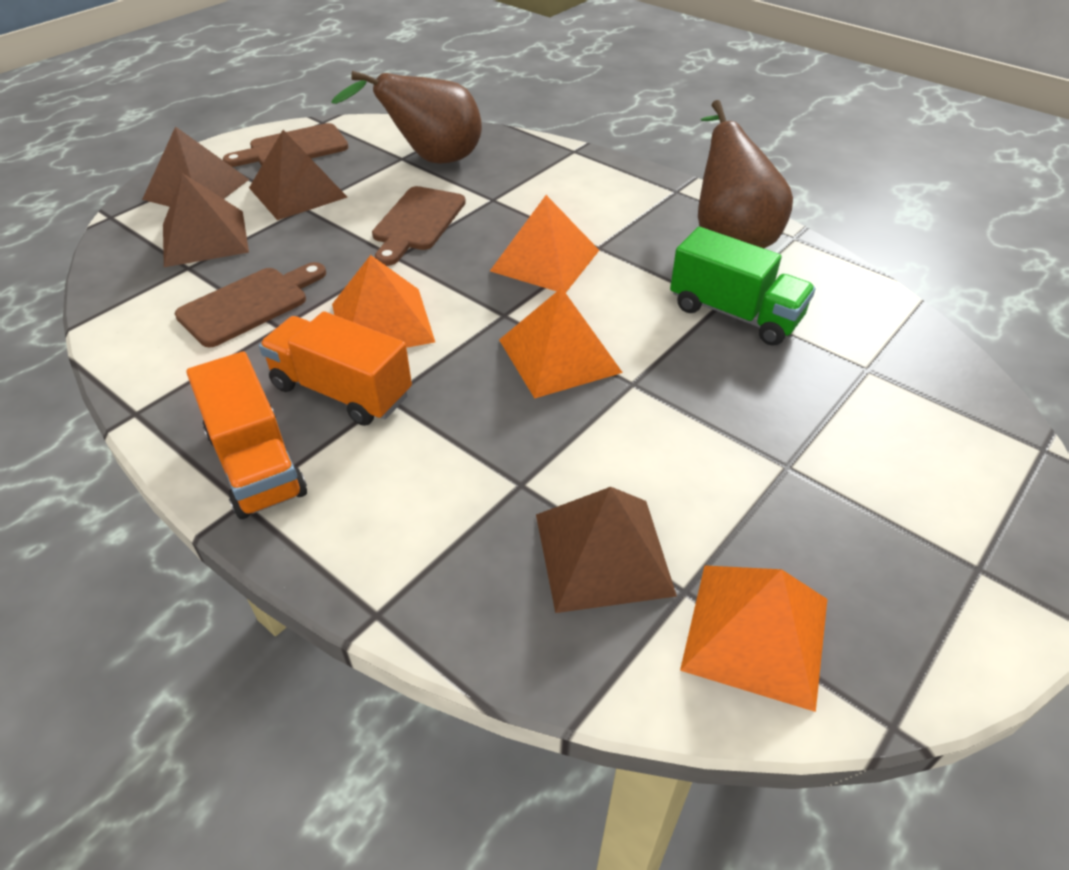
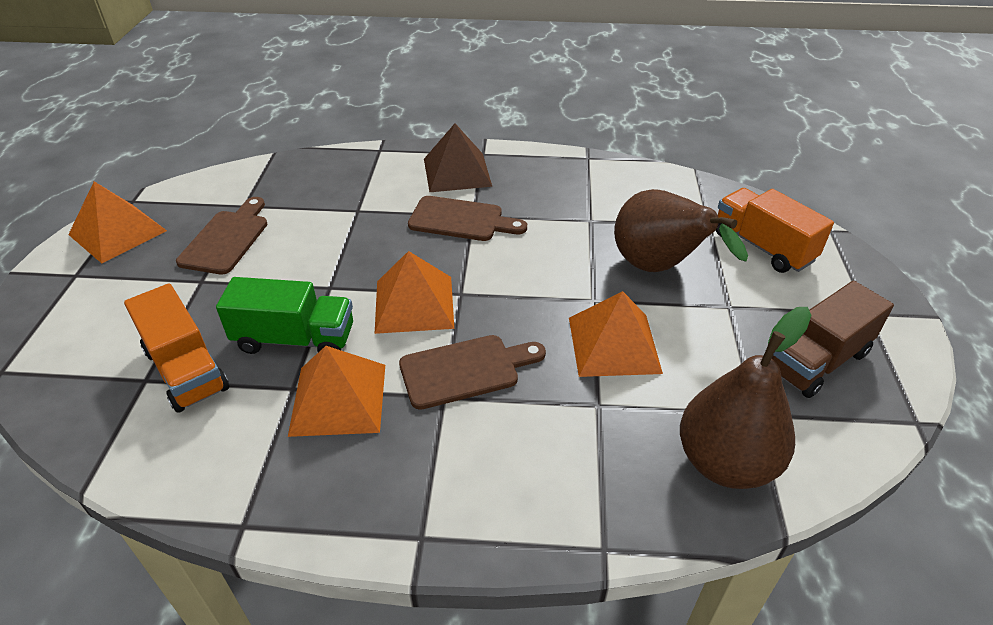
brown pyramid: 4 -> 1
brown truck: 0 -> 1

